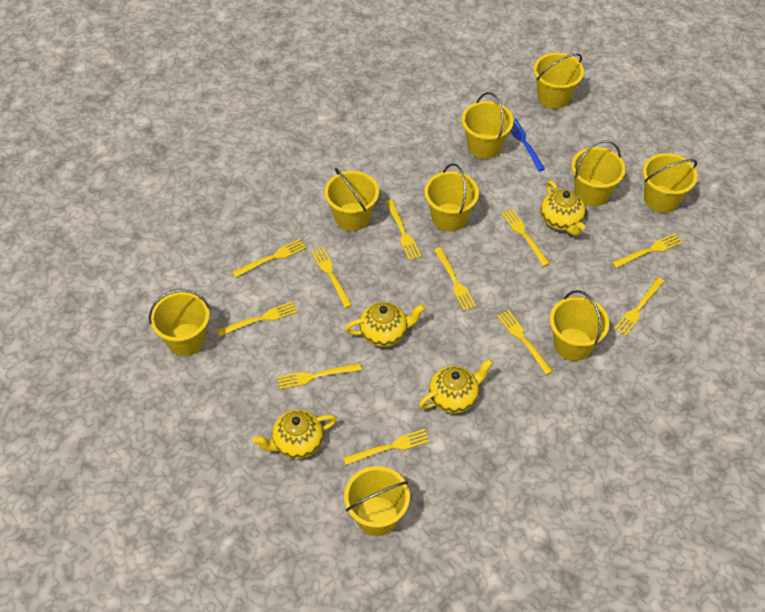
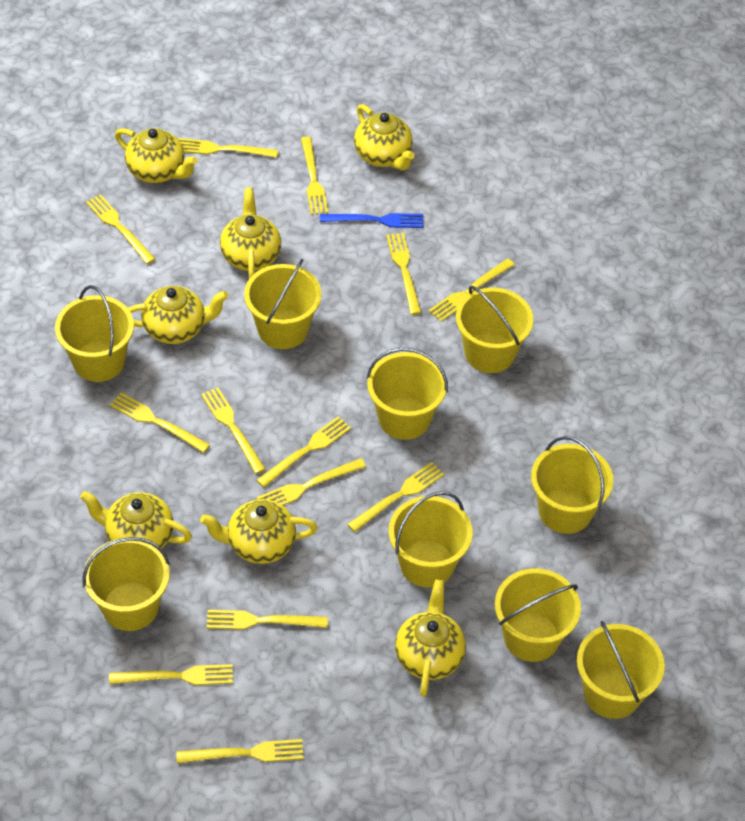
yellow fork: 11 -> 13
yellow teapot: 4 -> 7

